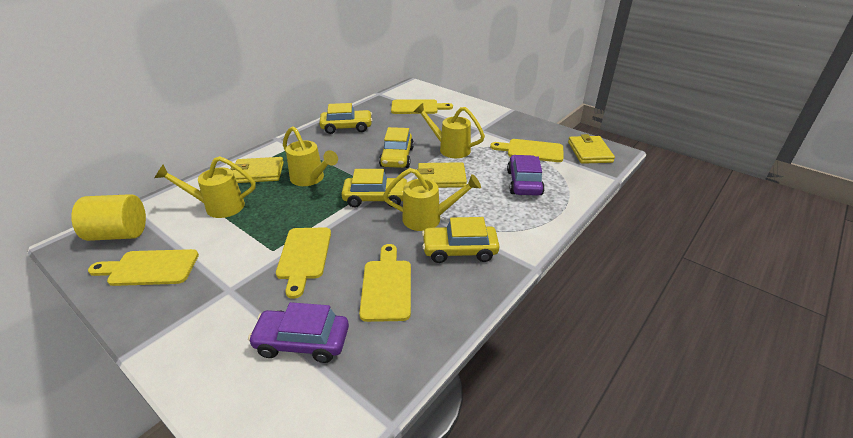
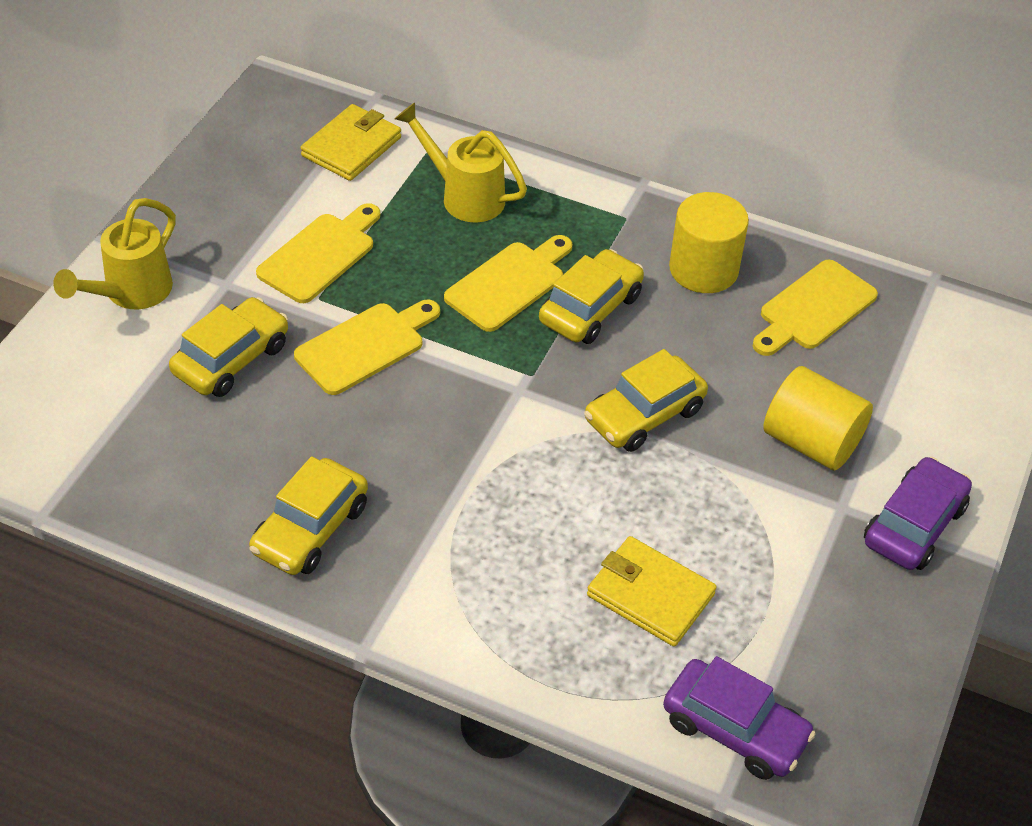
yellow cutting board: 5 -> 4
yellow cylinder: 1 -> 2
yellow wallet: 3 -> 2
yellow watering can: 4 -> 2

